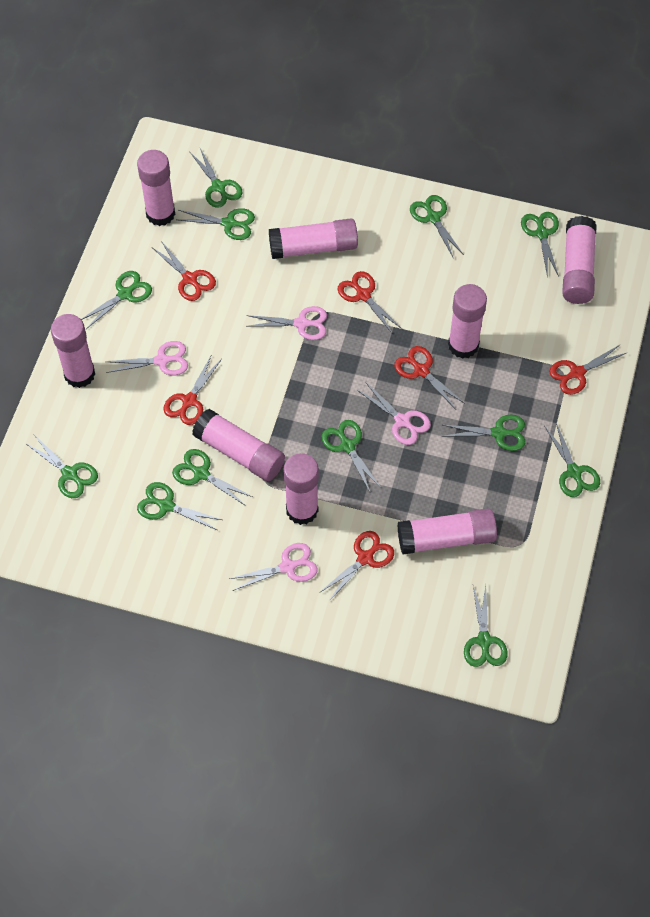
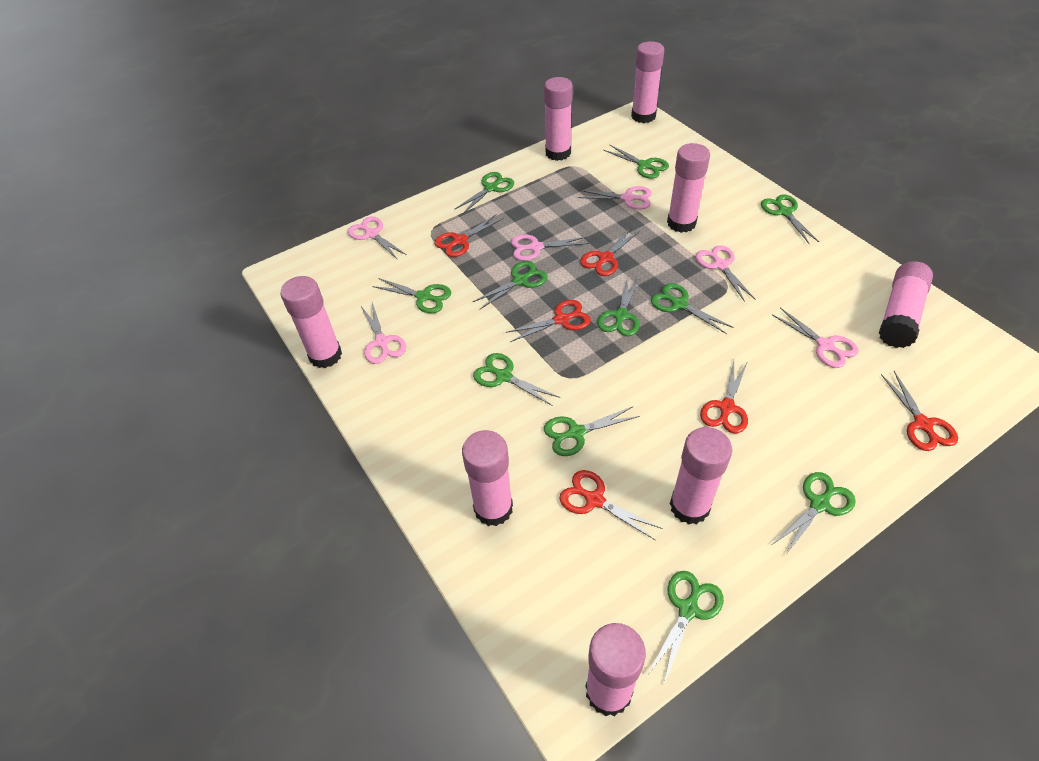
green scissors: 12 -> 11
pink scissors: 4 -> 6

